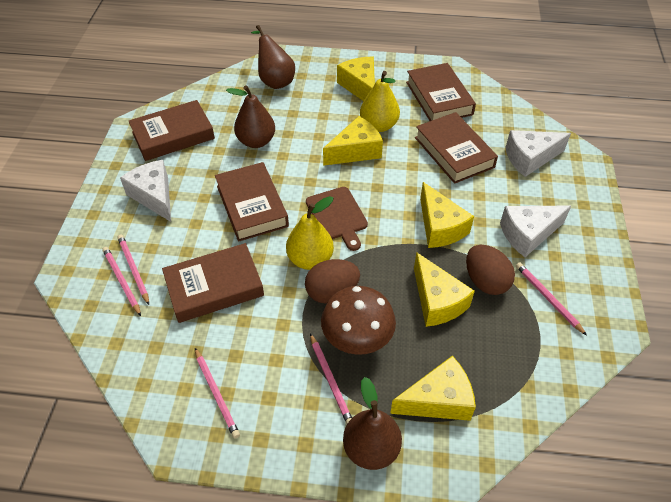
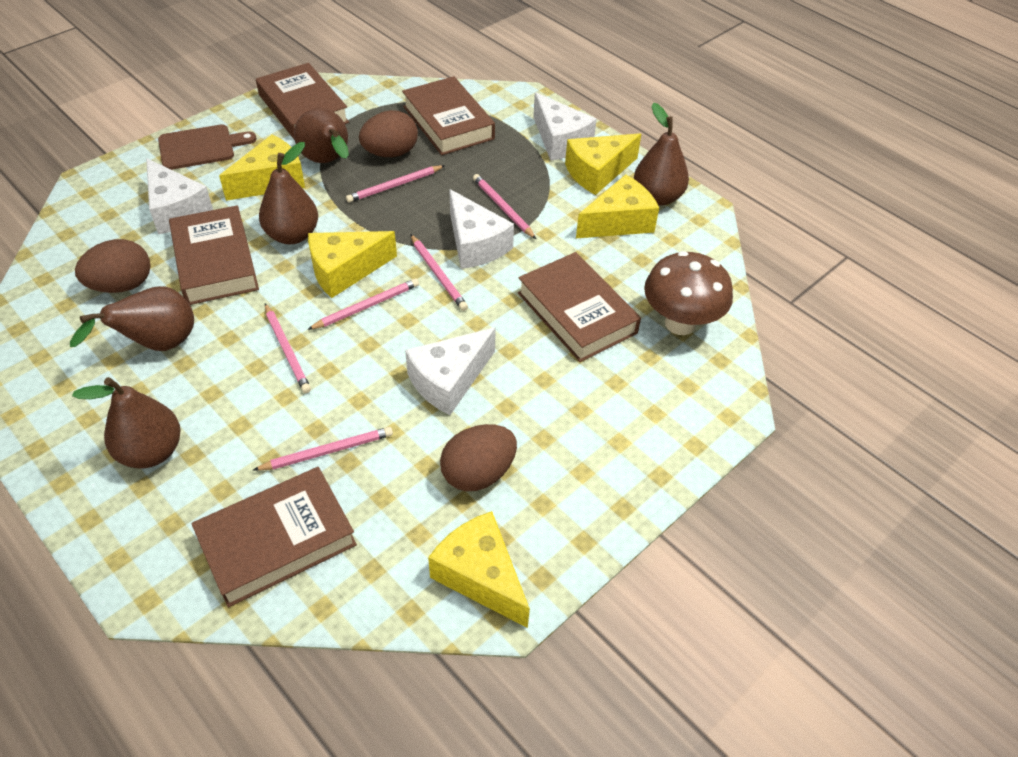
brown egg: 2 -> 3
brown pear: 3 -> 5
pink pencil: 5 -> 6
white cheese: 3 -> 4
yellow pear: 2 -> 0

